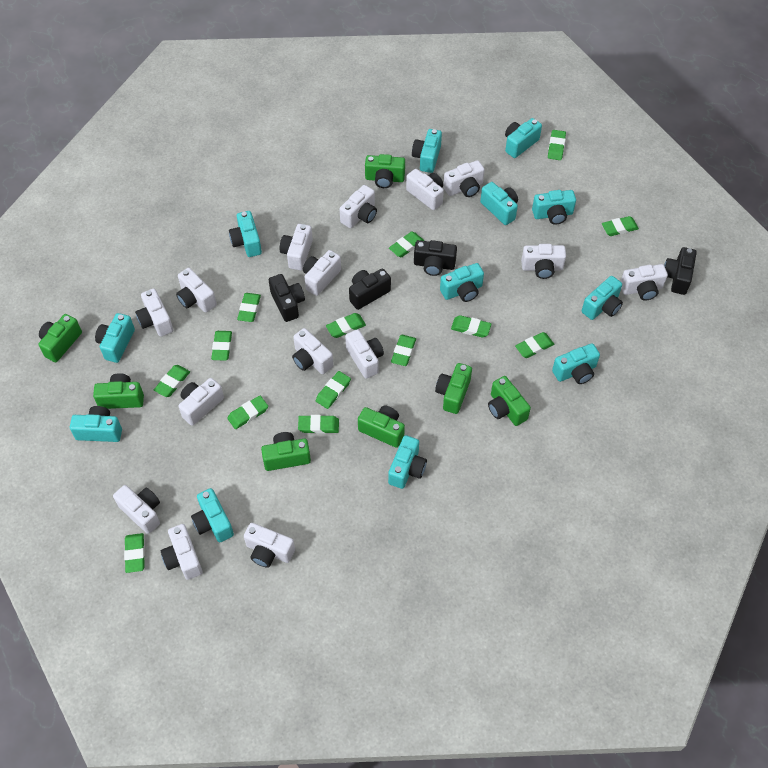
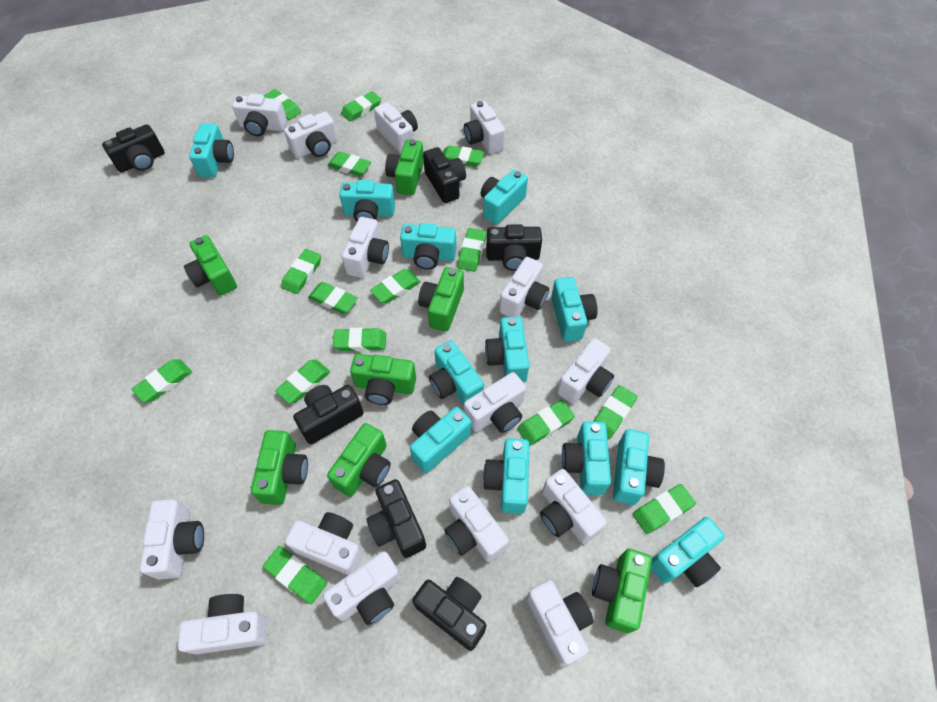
black camera: 4 -> 6
green eraser: 14 -> 15

